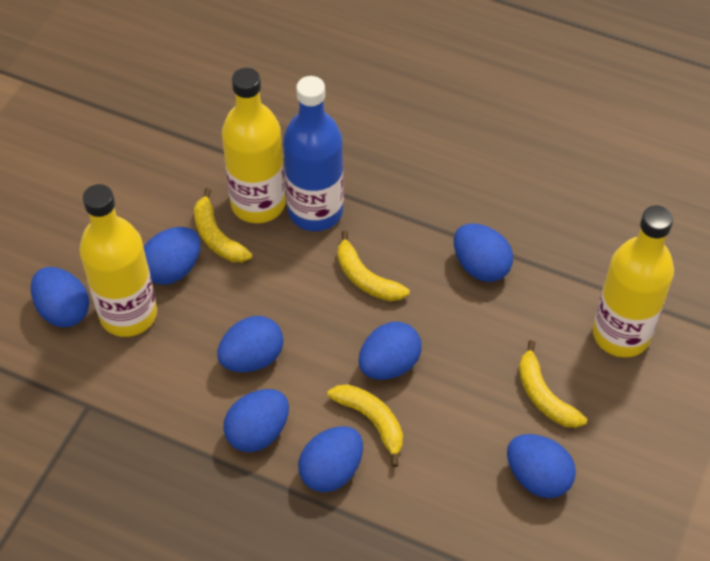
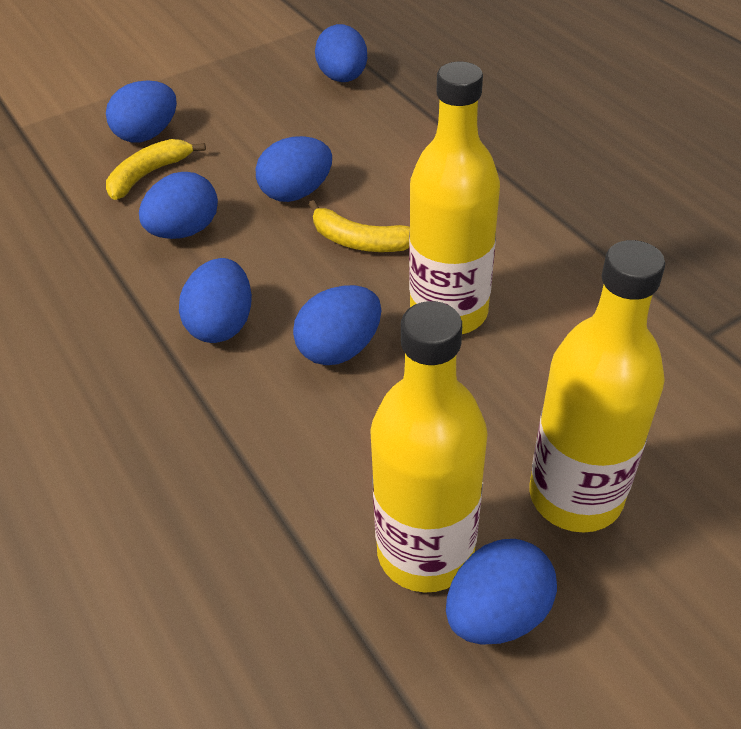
blue bottle: 1 -> 0
blue egg: 8 -> 7
yellow banana: 4 -> 2

